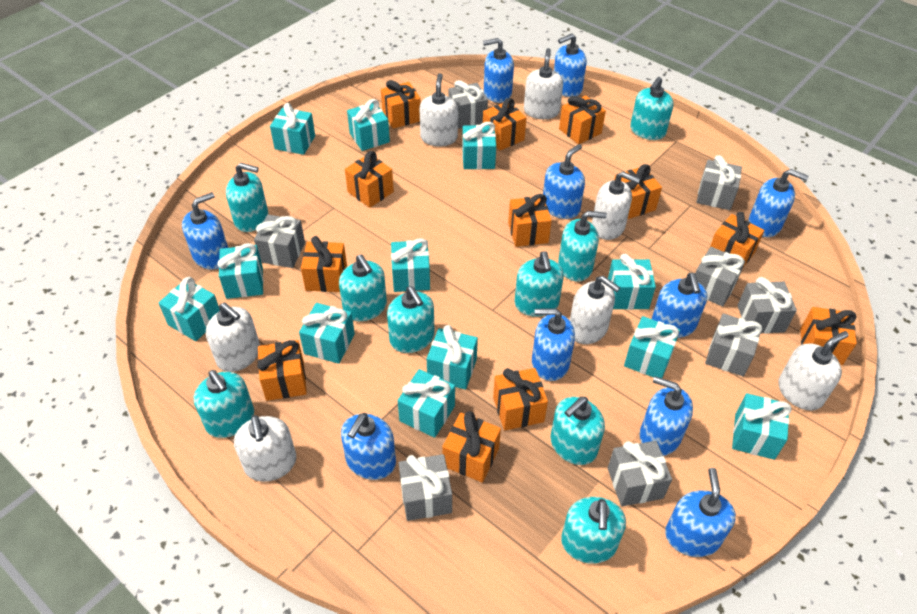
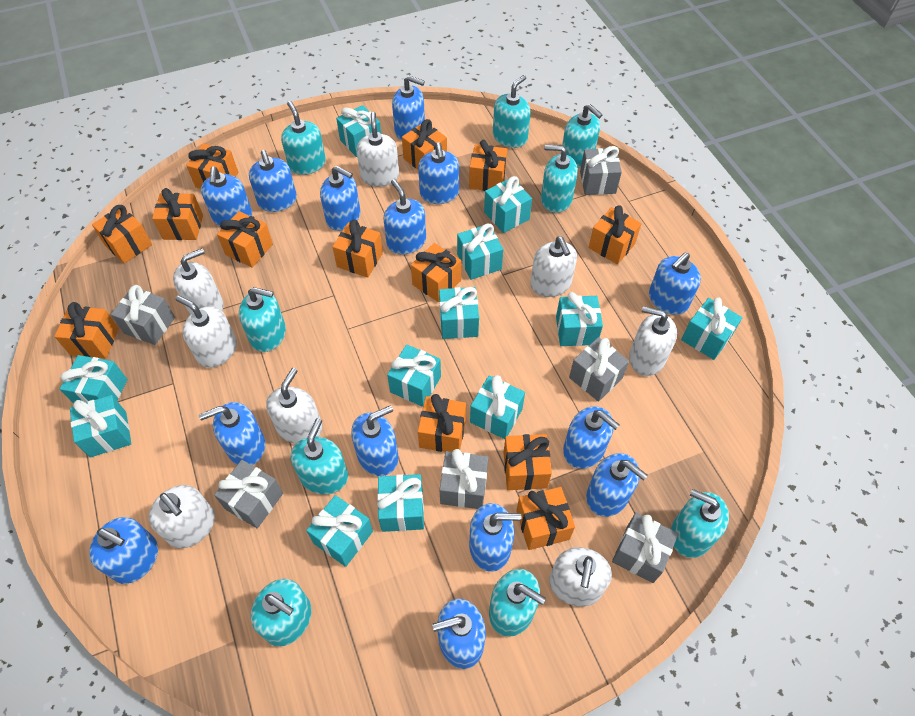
blue soap dispenser: 10 -> 14
grey gift: 8 -> 6
orange gift: 12 -> 13
white soap dispenser: 7 -> 8

